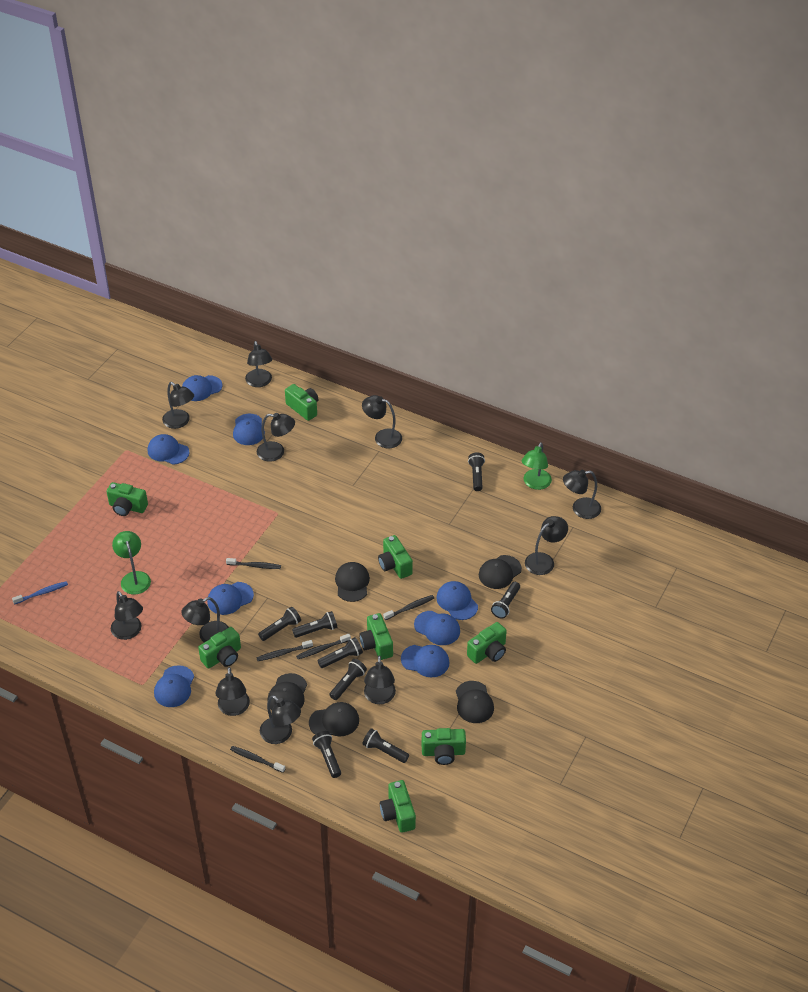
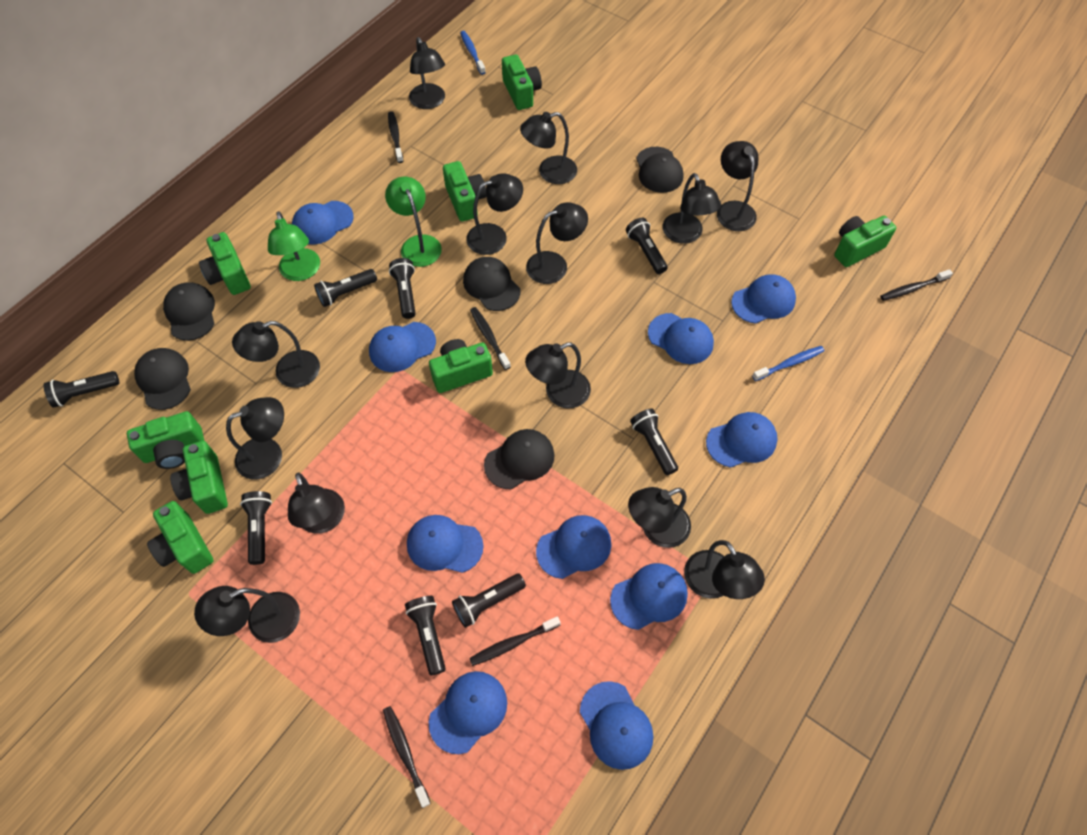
black lamp: 11 -> 13
blue cap: 8 -> 10
blue toothbrush: 1 -> 2

